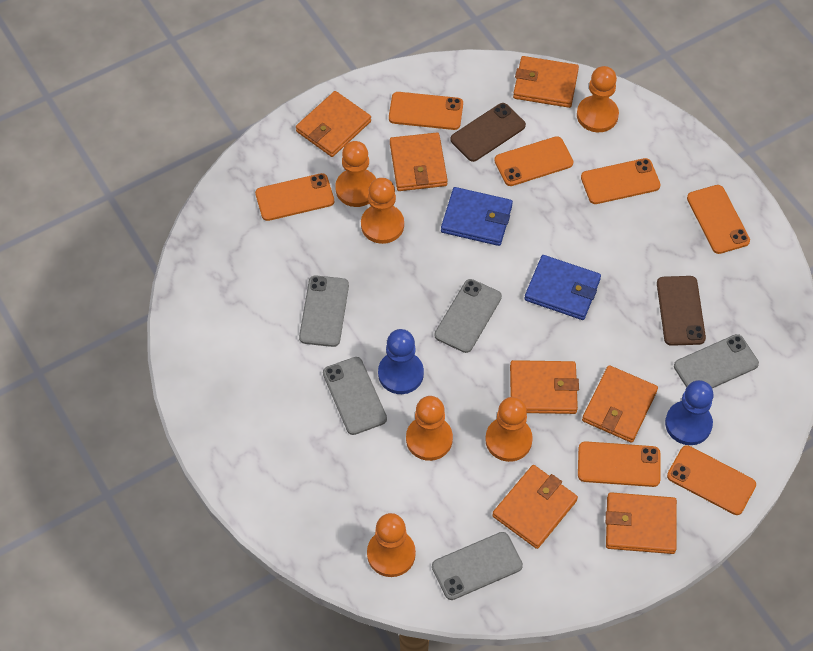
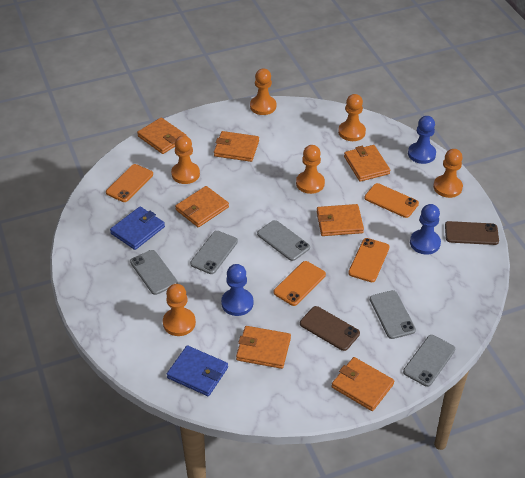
blue pawn: 2 -> 3
orange phone: 7 -> 4

